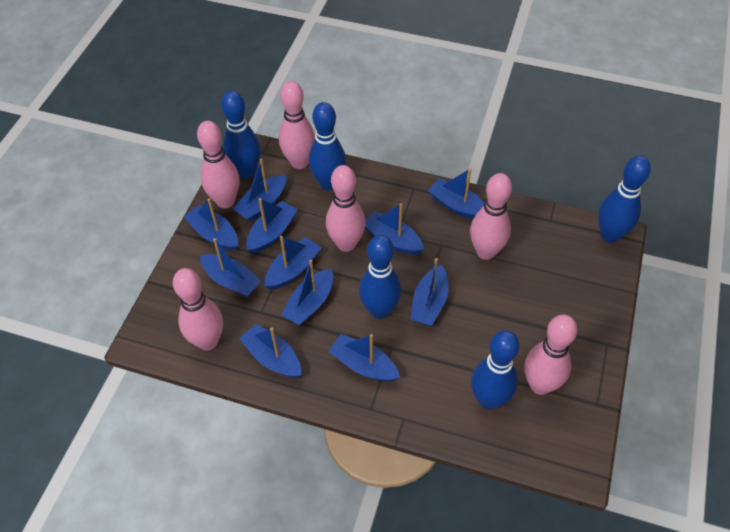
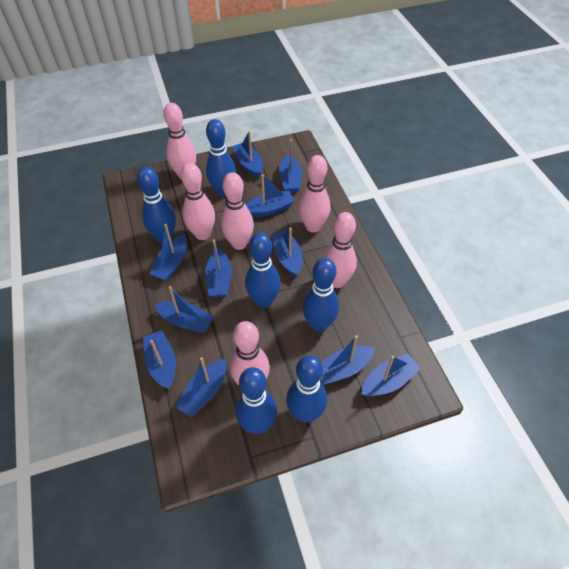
blue bowling pin: 5 -> 6

